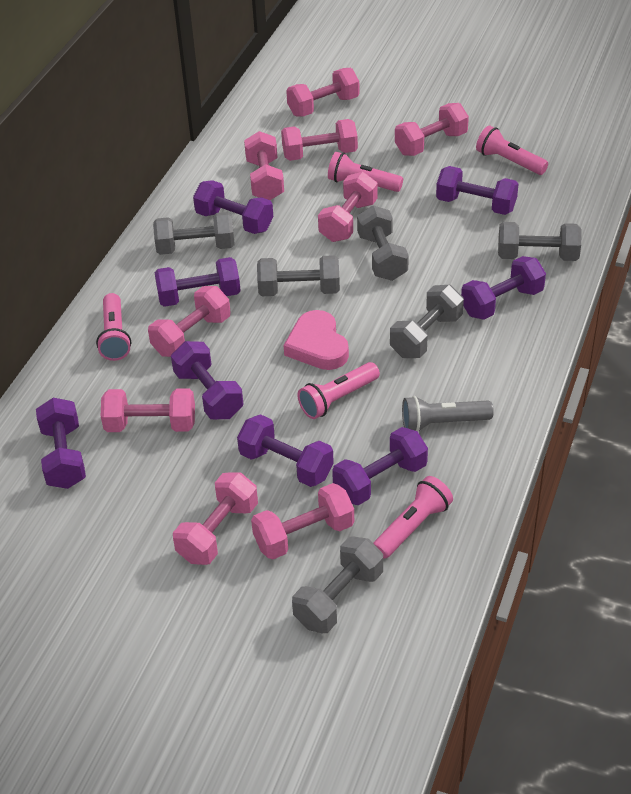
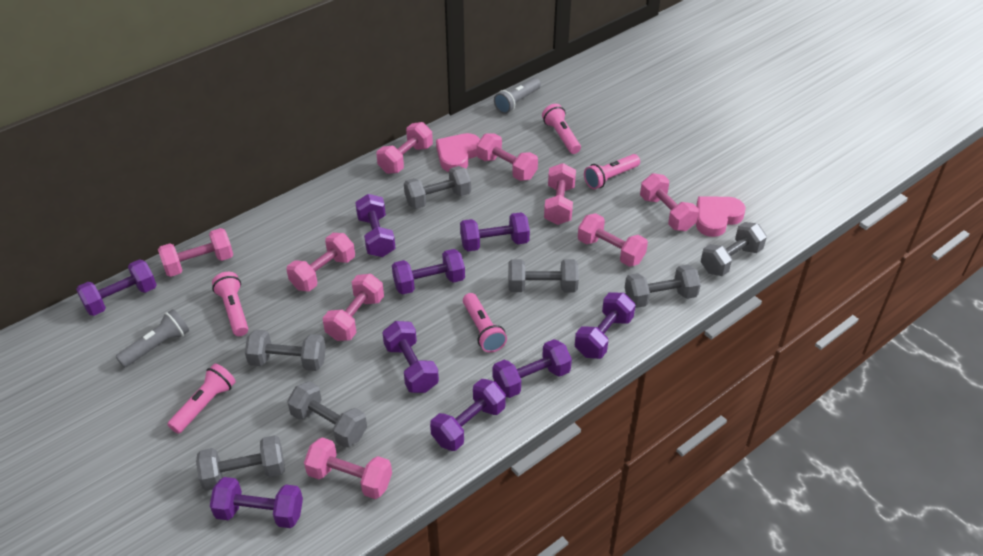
grey dumbbell: 6 -> 7
grey flashlight: 1 -> 2
pink heart: 1 -> 2
purple dumbbell: 8 -> 9

